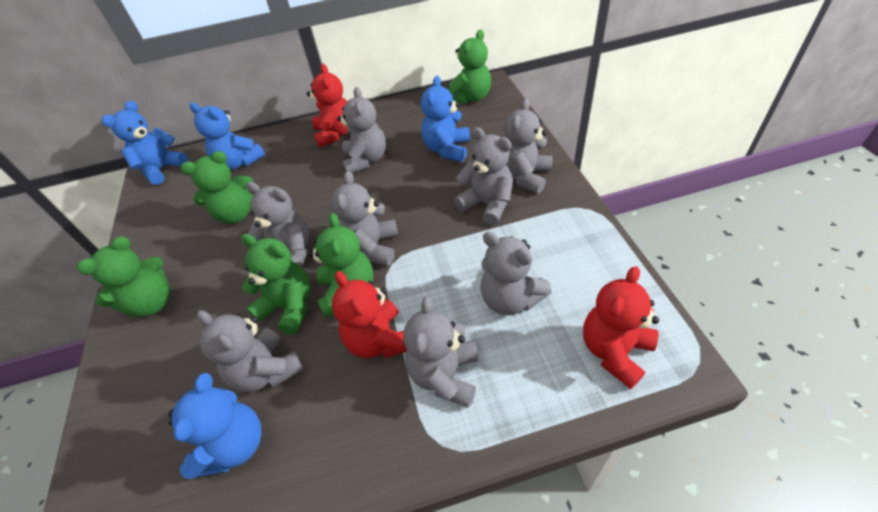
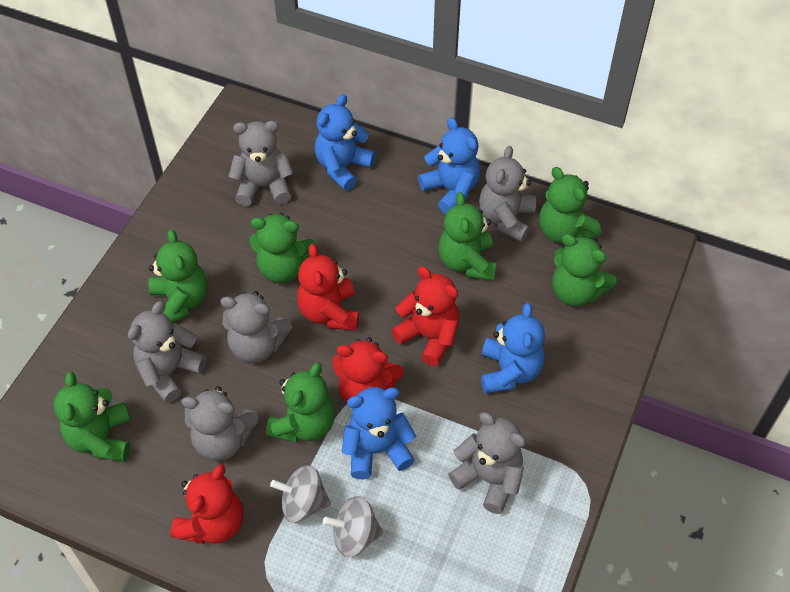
green teddy bear: 5 -> 7
grey spinning top: 0 -> 2
grey teddy bear: 8 -> 6
red teddy bear: 3 -> 4

